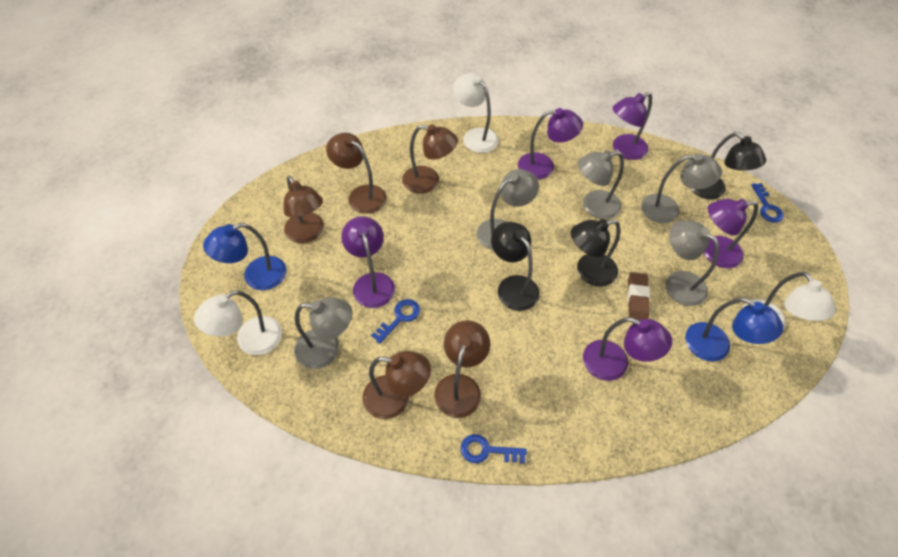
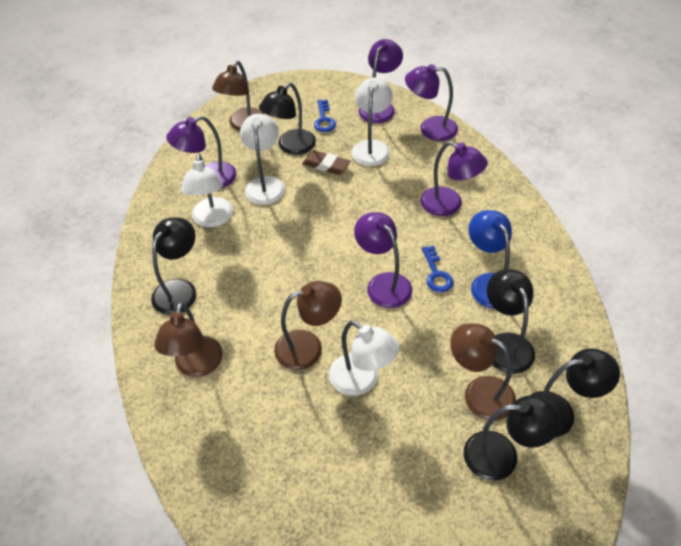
black lamp: 3 -> 5
blue key: 3 -> 2
blue lamp: 2 -> 1
brown lamp: 5 -> 4
grey lamp: 5 -> 0
white lamp: 3 -> 4

